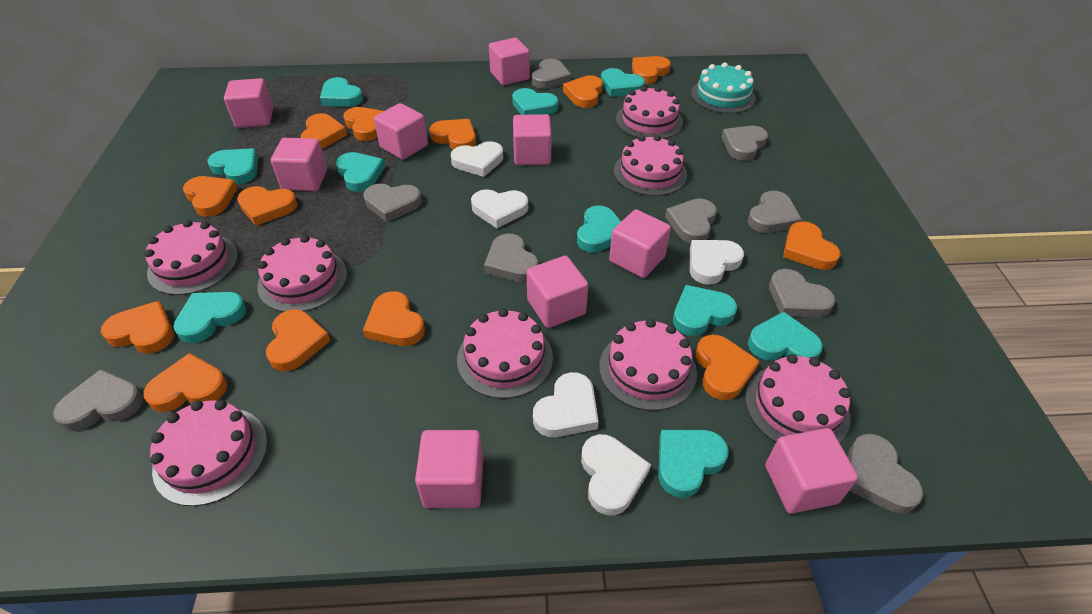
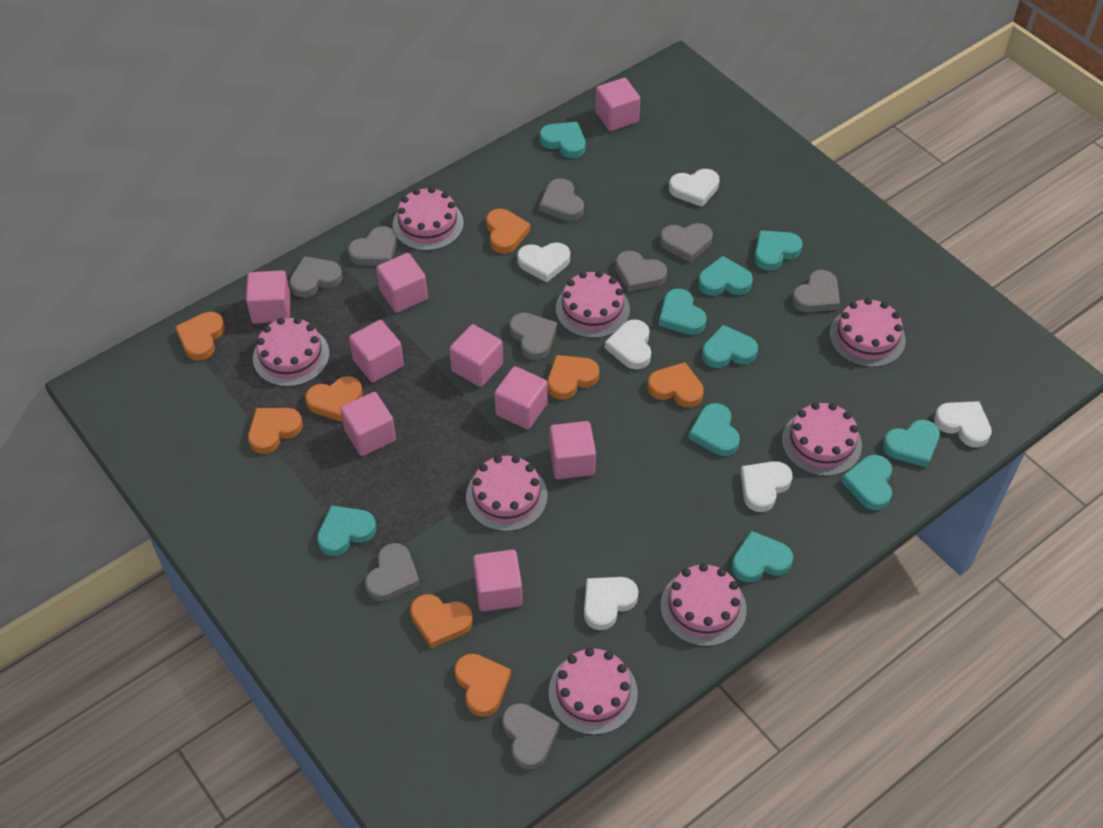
orange heart: 13 -> 8
turquoise cake: 1 -> 0
white heart: 5 -> 6

